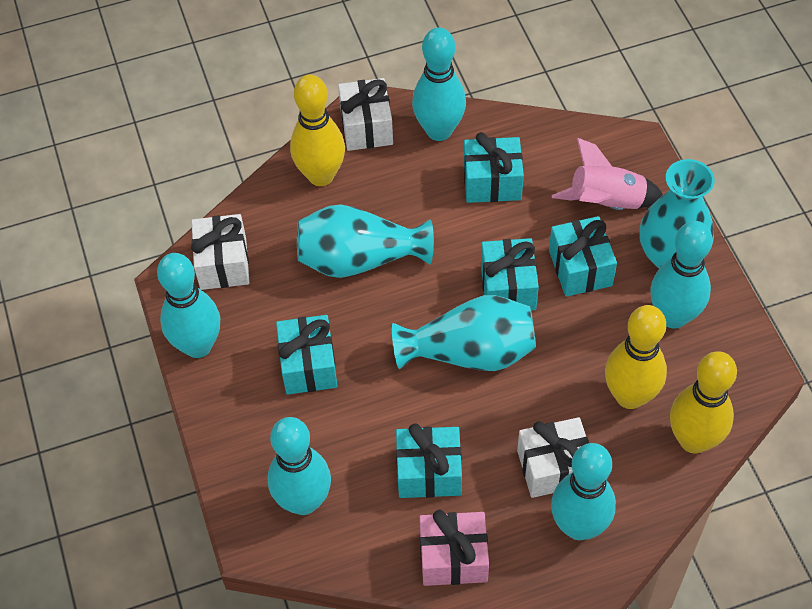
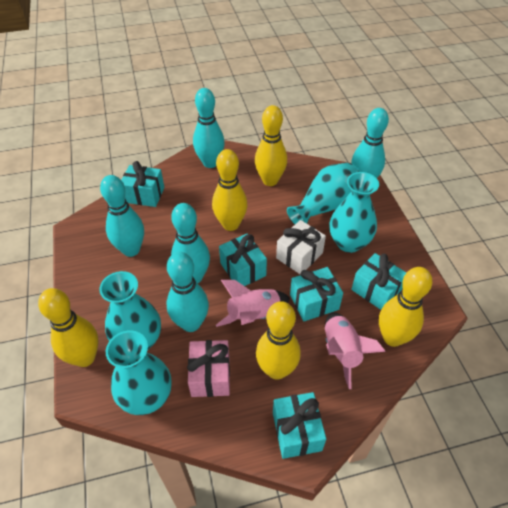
pink rocket: 1 -> 2
turquoise vase: 3 -> 4
white gift: 3 -> 1
yellow bowling pin: 3 -> 5

